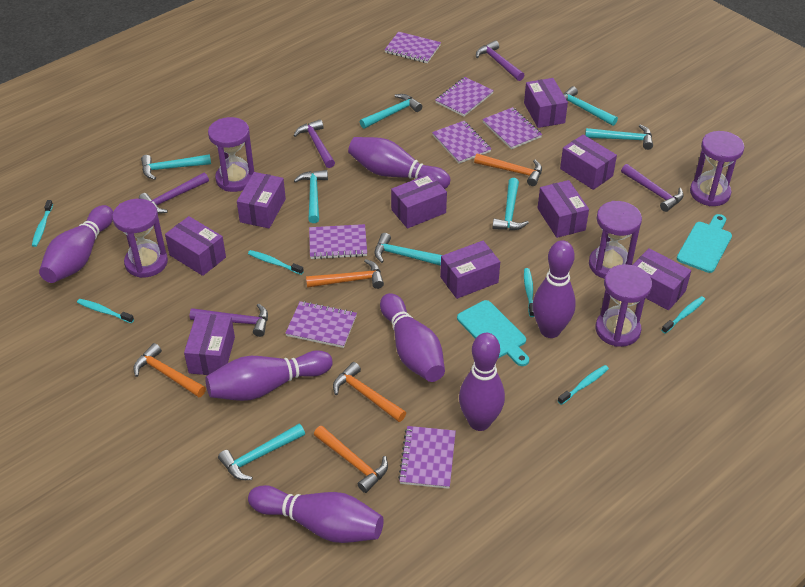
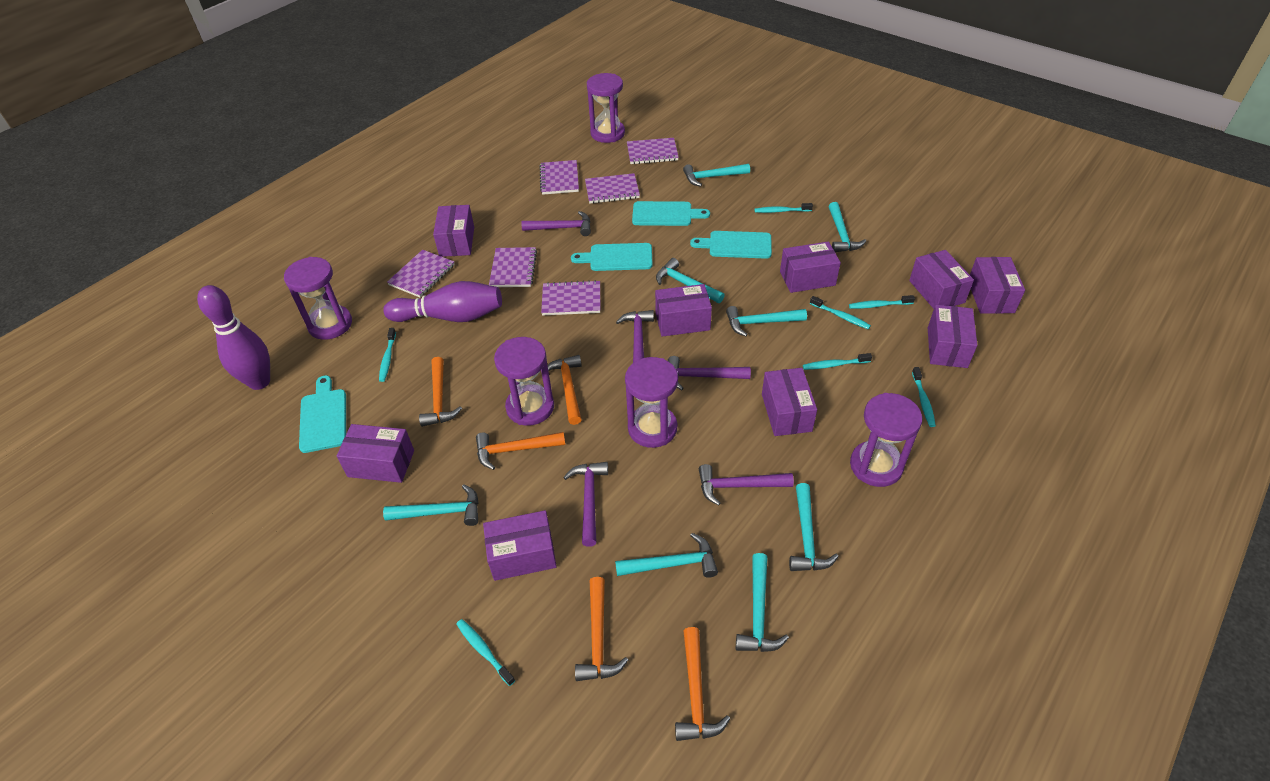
purple bowling pin: 7 -> 2
purple notebook: 7 -> 6
turquoise cutting board: 2 -> 4
turquoise toothbrush: 6 -> 7

